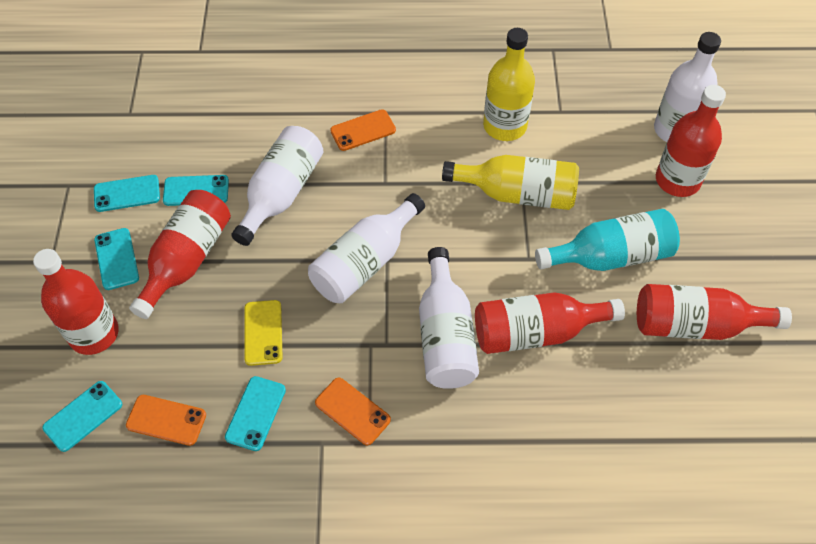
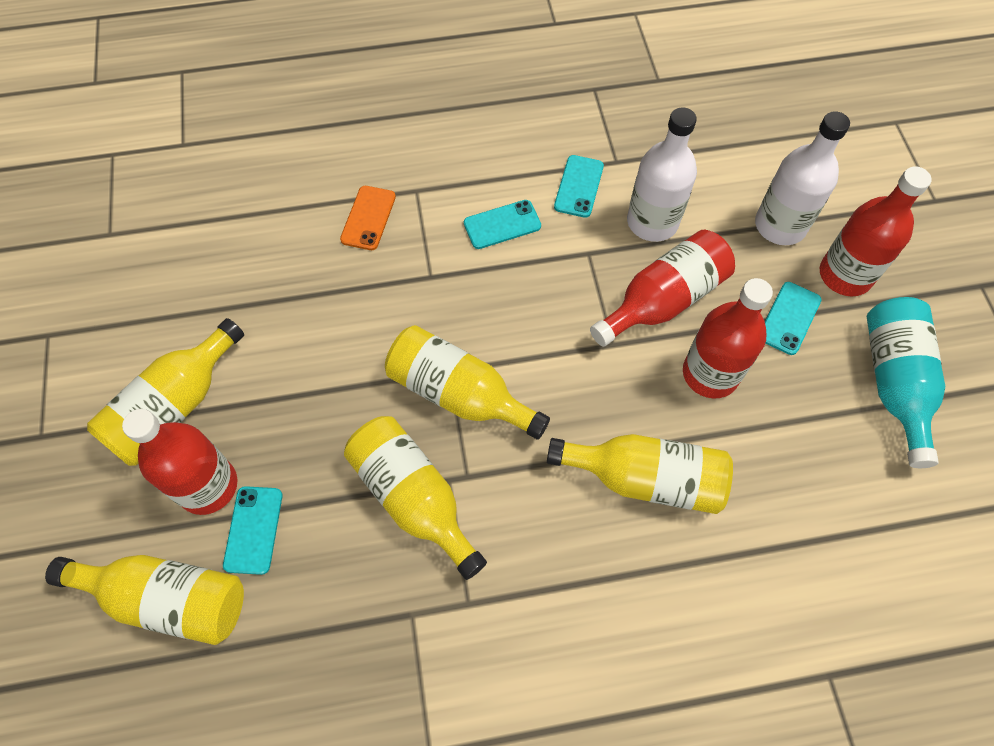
orange phone: 3 -> 1
red bottle: 5 -> 4
turquoise phone: 5 -> 4
white bottle: 4 -> 2
yellow bottle: 2 -> 5
yellow phone: 1 -> 0

